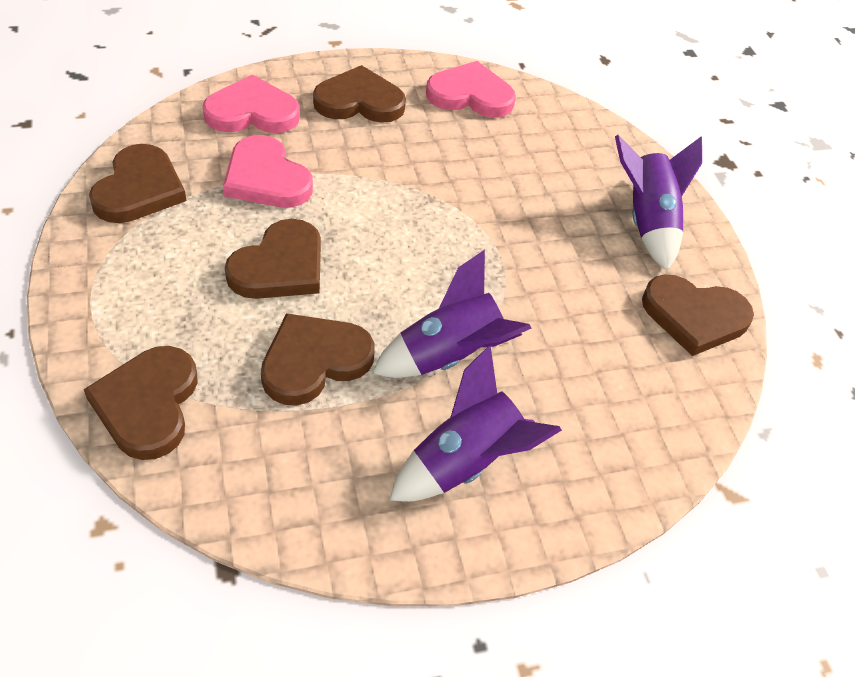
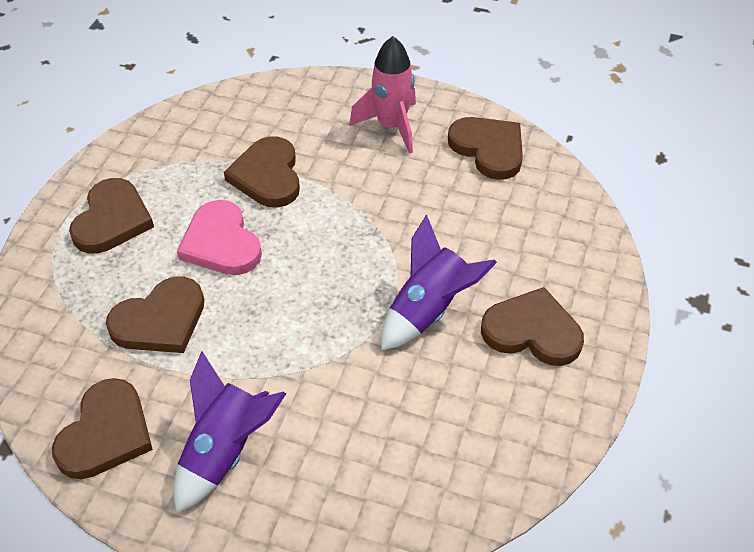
pink heart: 3 -> 1
pink rocket: 0 -> 1
purple rocket: 3 -> 2

